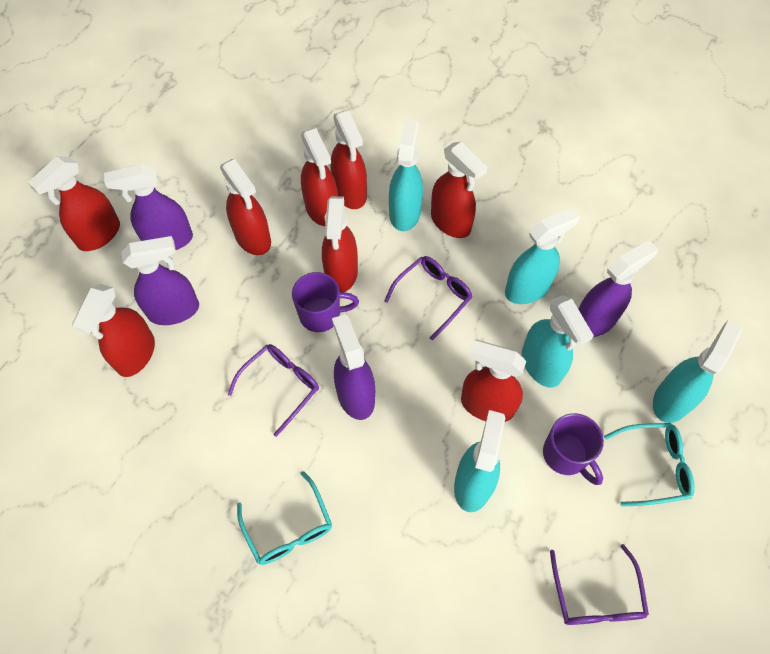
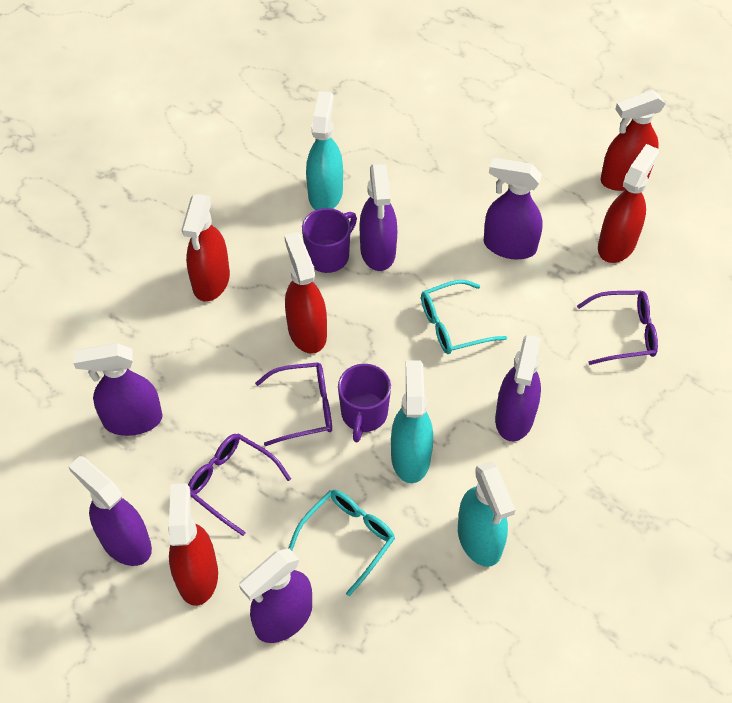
purple spray bottle: 4 -> 6
red spray bottle: 8 -> 5
turquoise spray bottle: 5 -> 3

